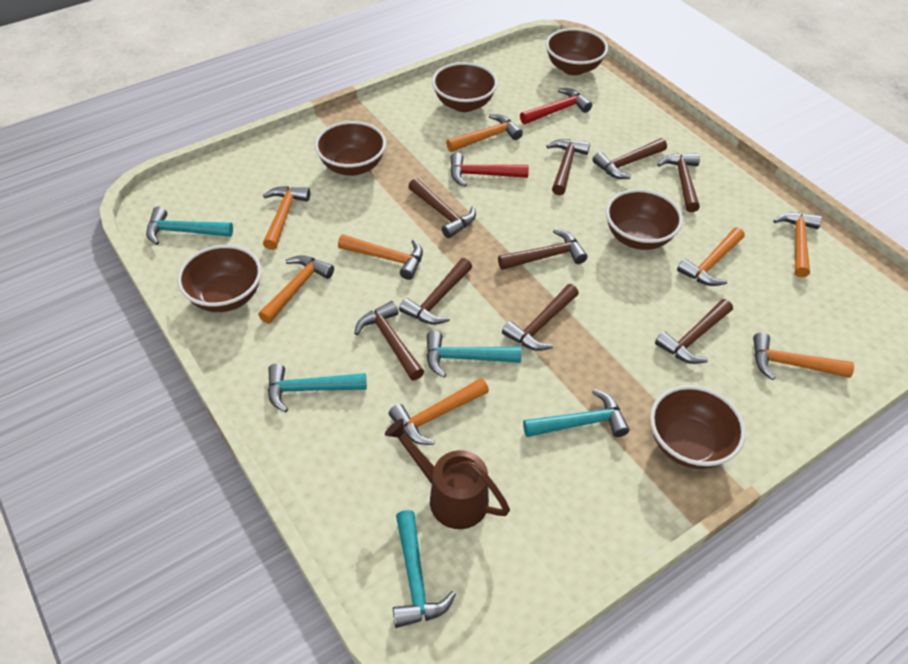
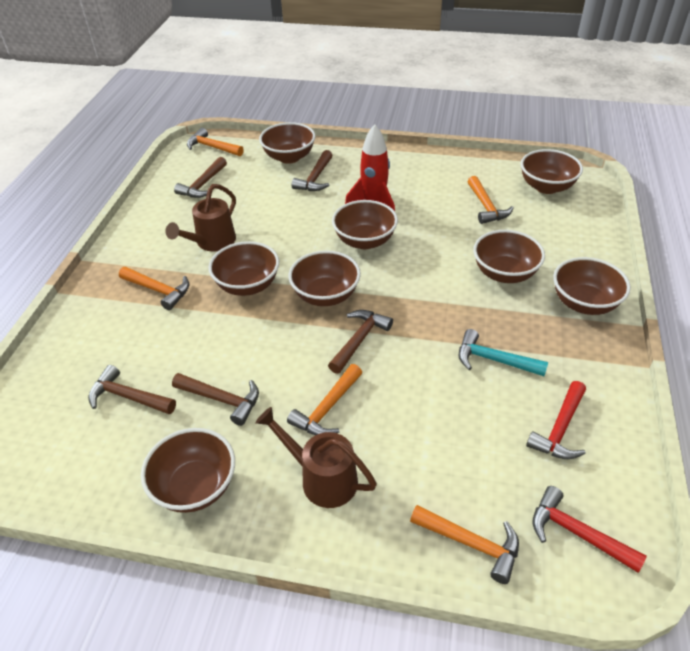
brown bowl: 6 -> 8
brown hammer: 9 -> 5
brown watering can: 1 -> 2
orange hammer: 8 -> 5
red rocket: 0 -> 1
turquoise hammer: 5 -> 1

